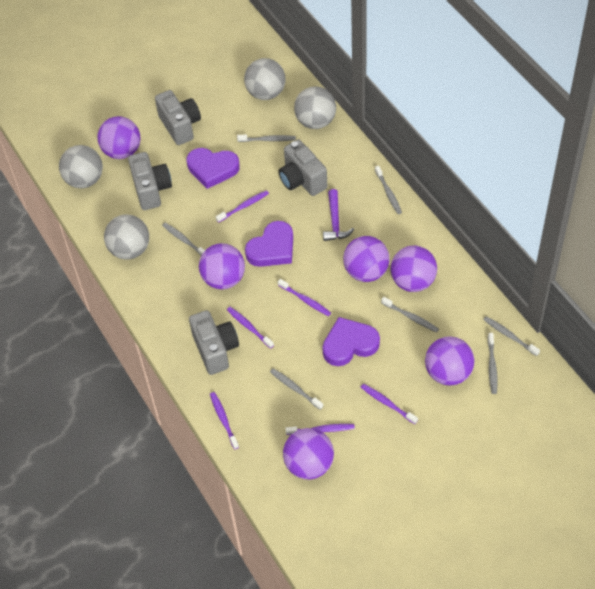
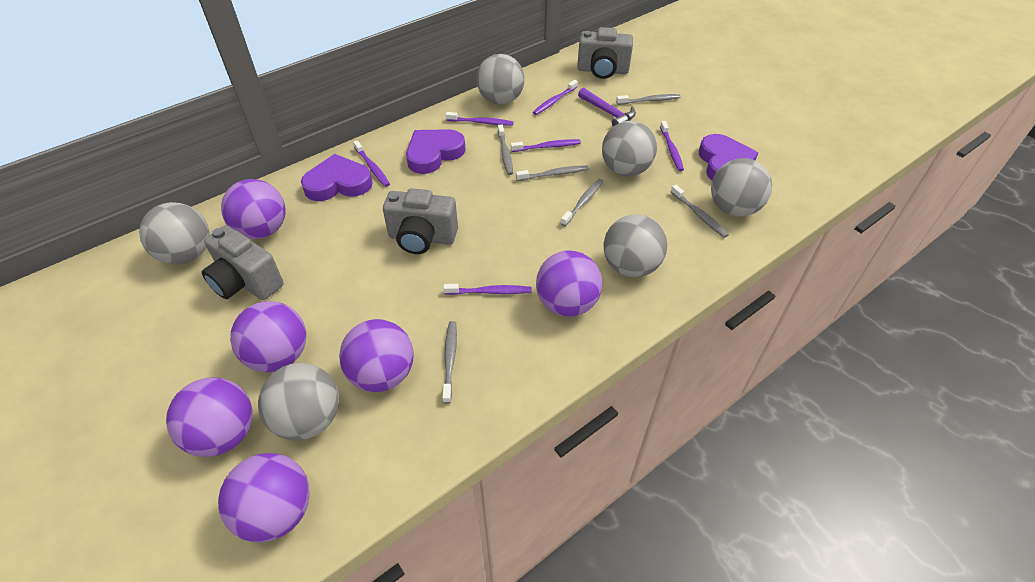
grey ball: 4 -> 6
grey camera: 4 -> 3
grey toothbrush: 7 -> 6

